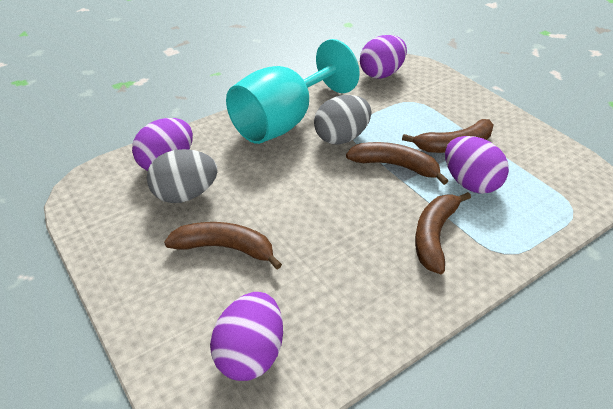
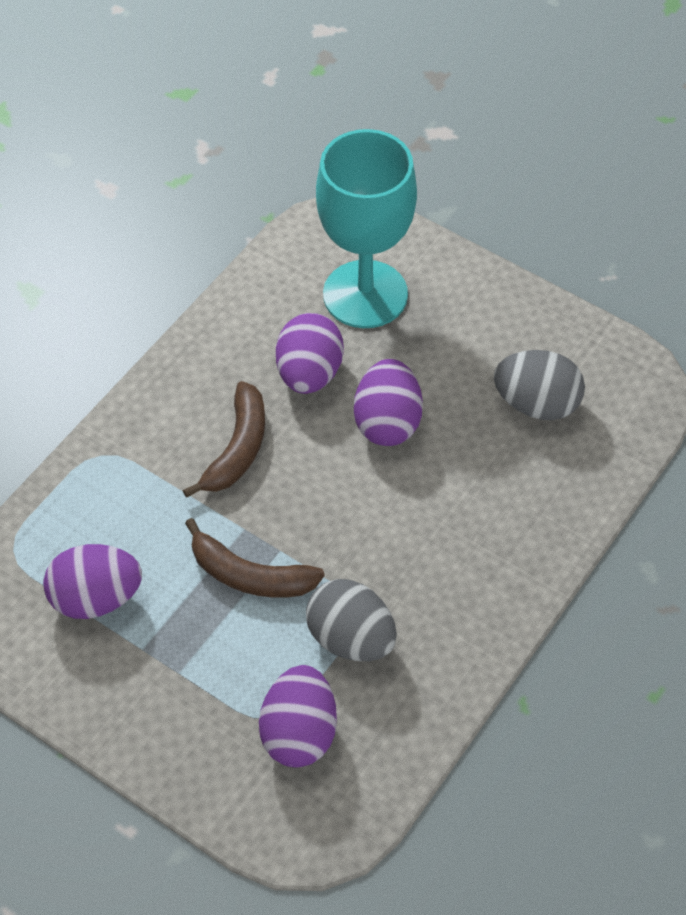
brown banana: 4 -> 2

